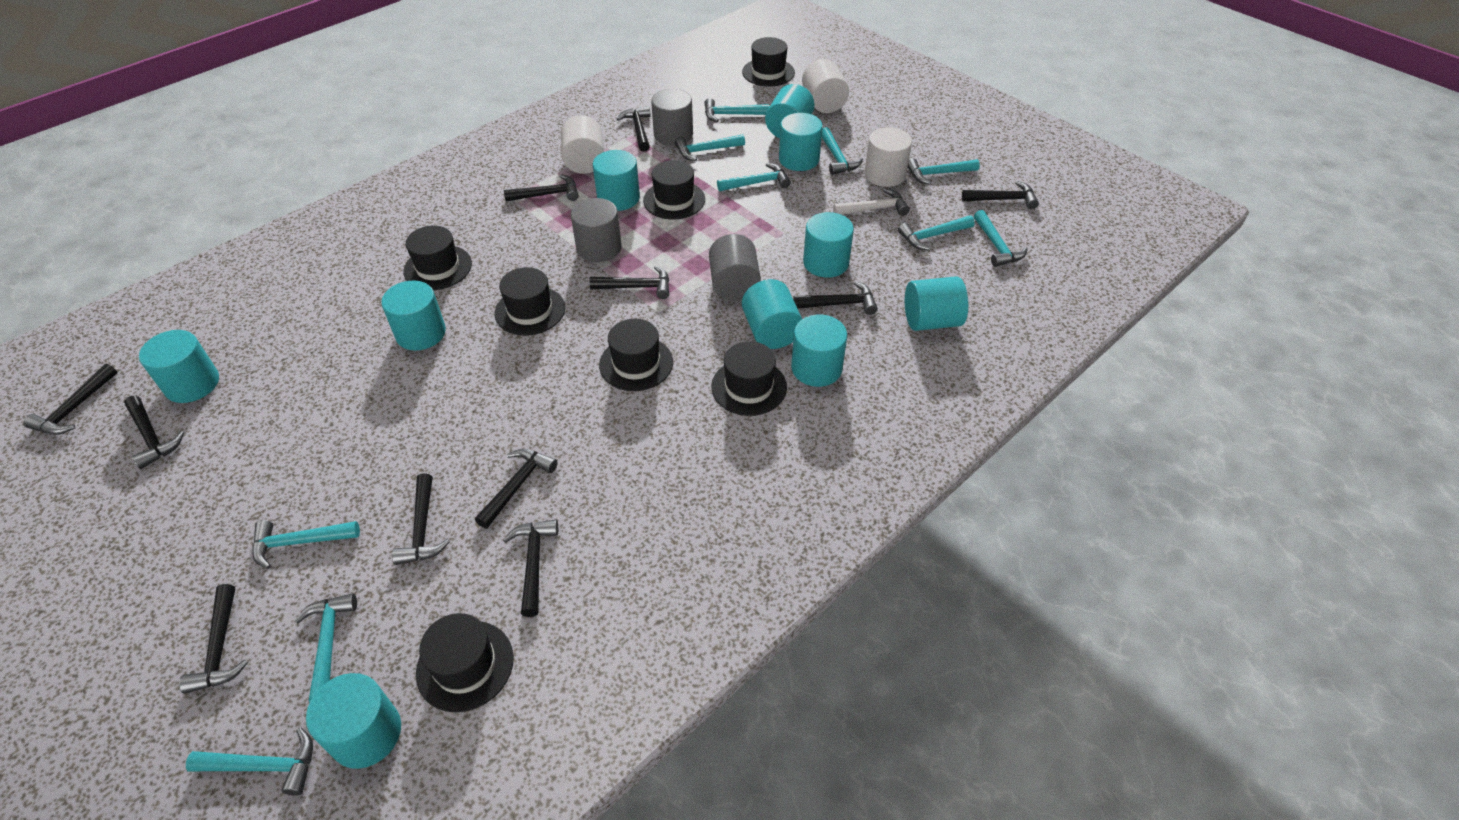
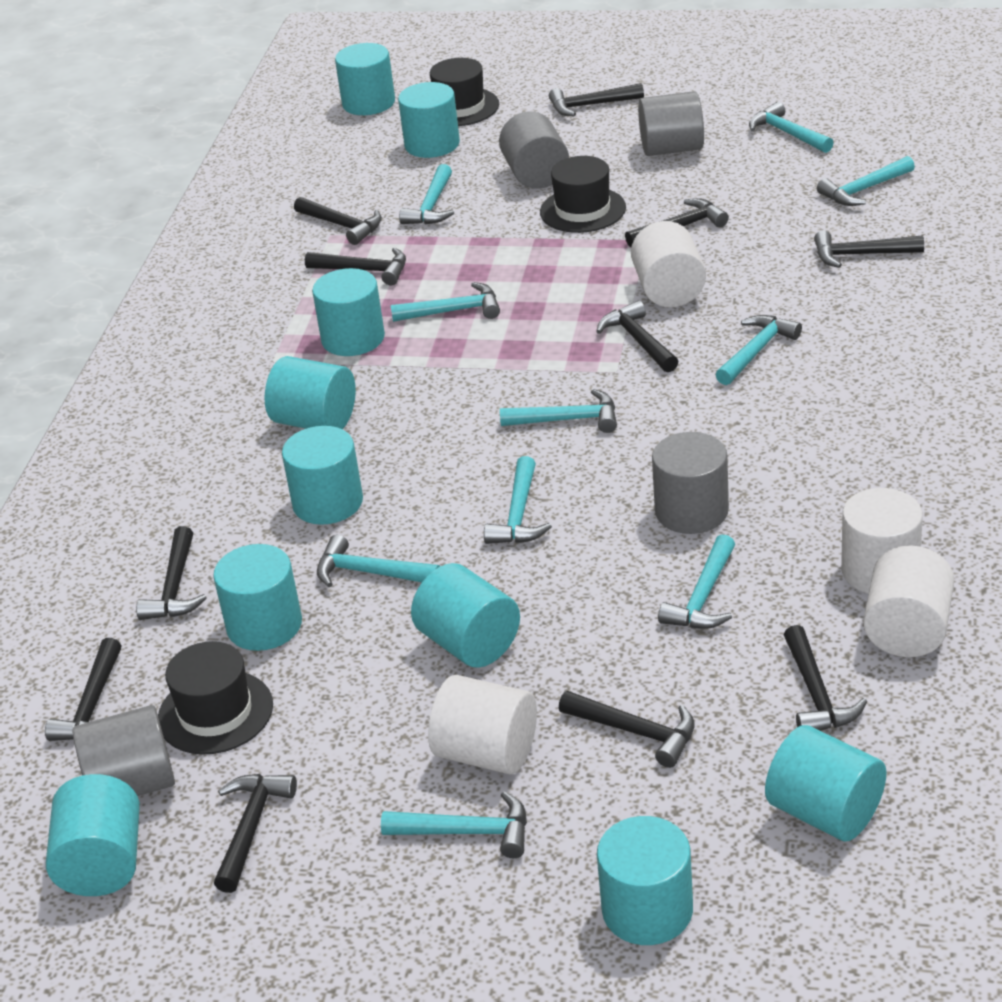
black hat: 7 -> 3
grey cylinder: 3 -> 4
white cylinder: 3 -> 4
white hammer: 1 -> 0

